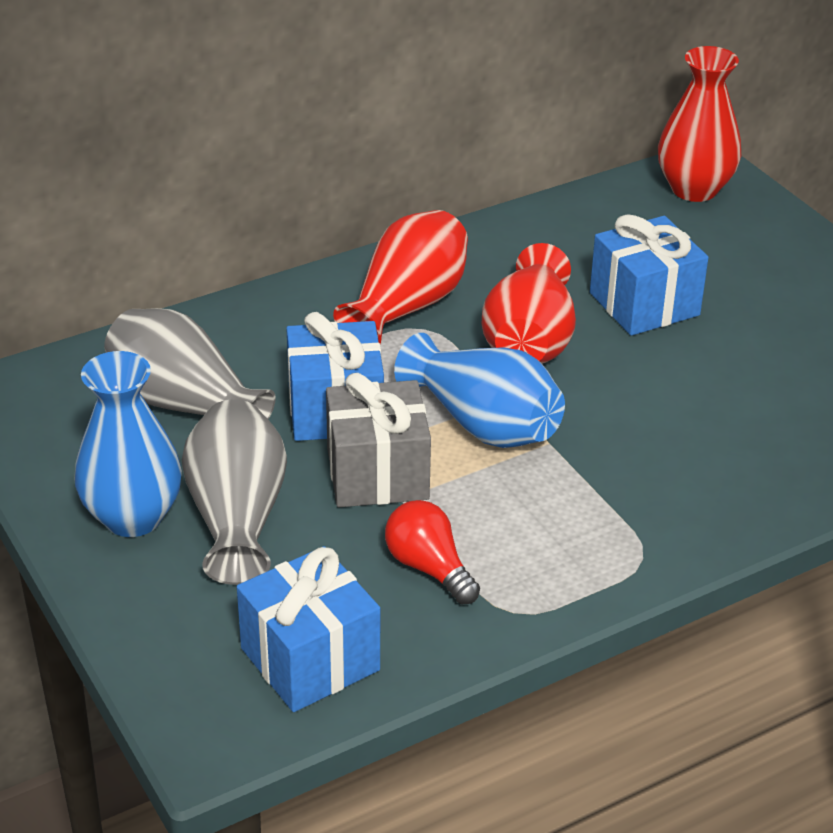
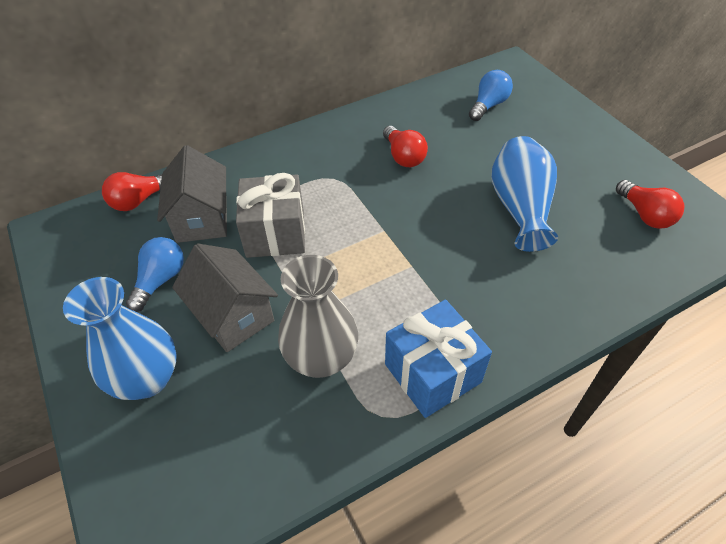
blue gift: 3 -> 1
blue light bulb: 0 -> 2
grey house: 0 -> 2
grey vase: 2 -> 1
red light bulb: 1 -> 3
red vase: 3 -> 0

